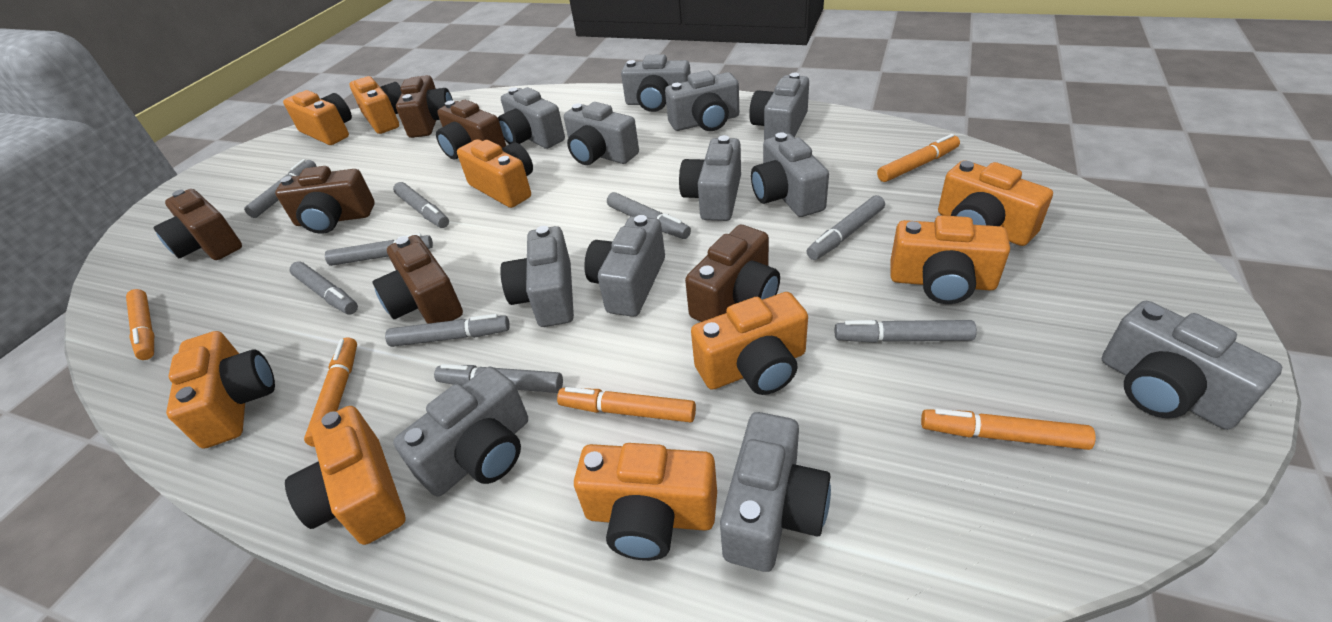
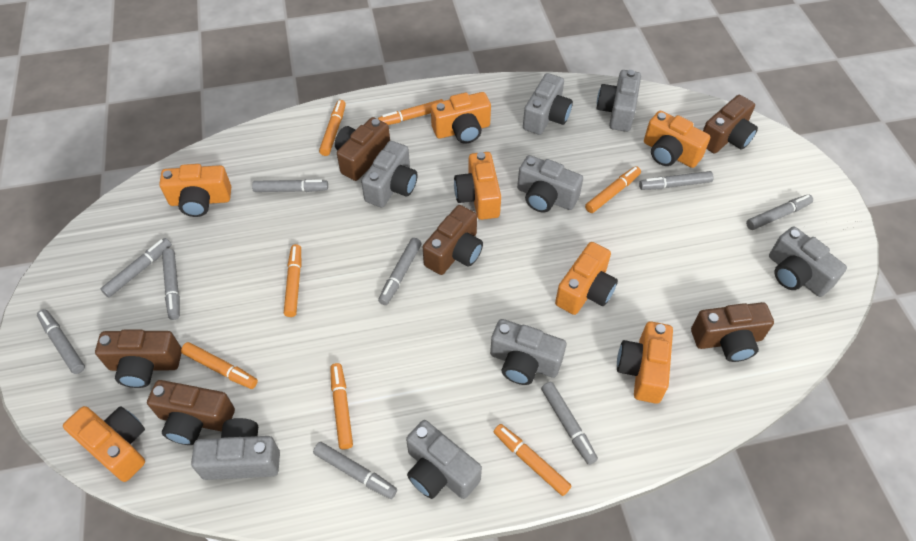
grey camera: 12 -> 8
orange camera: 9 -> 7
orange marker: 5 -> 7

